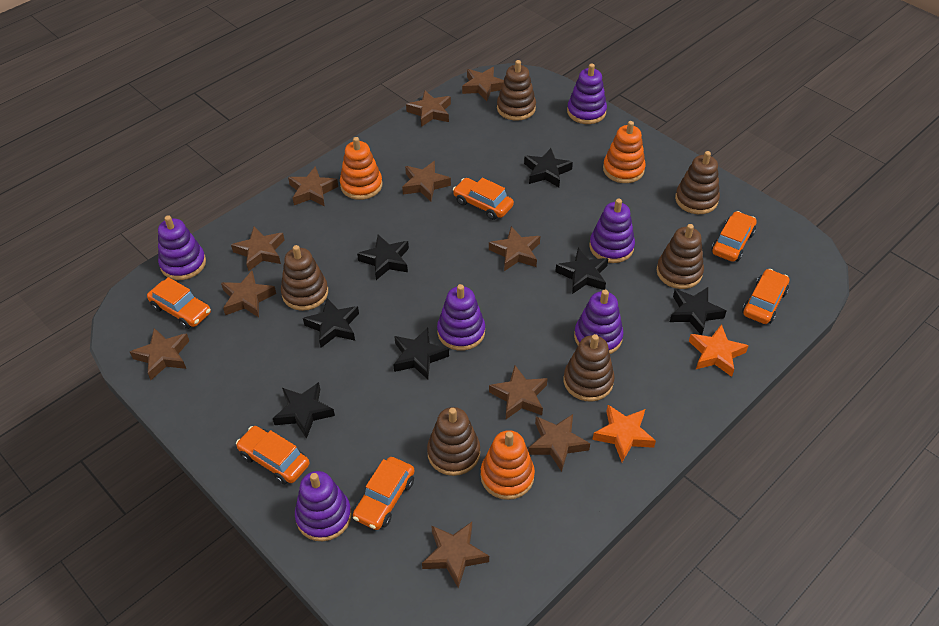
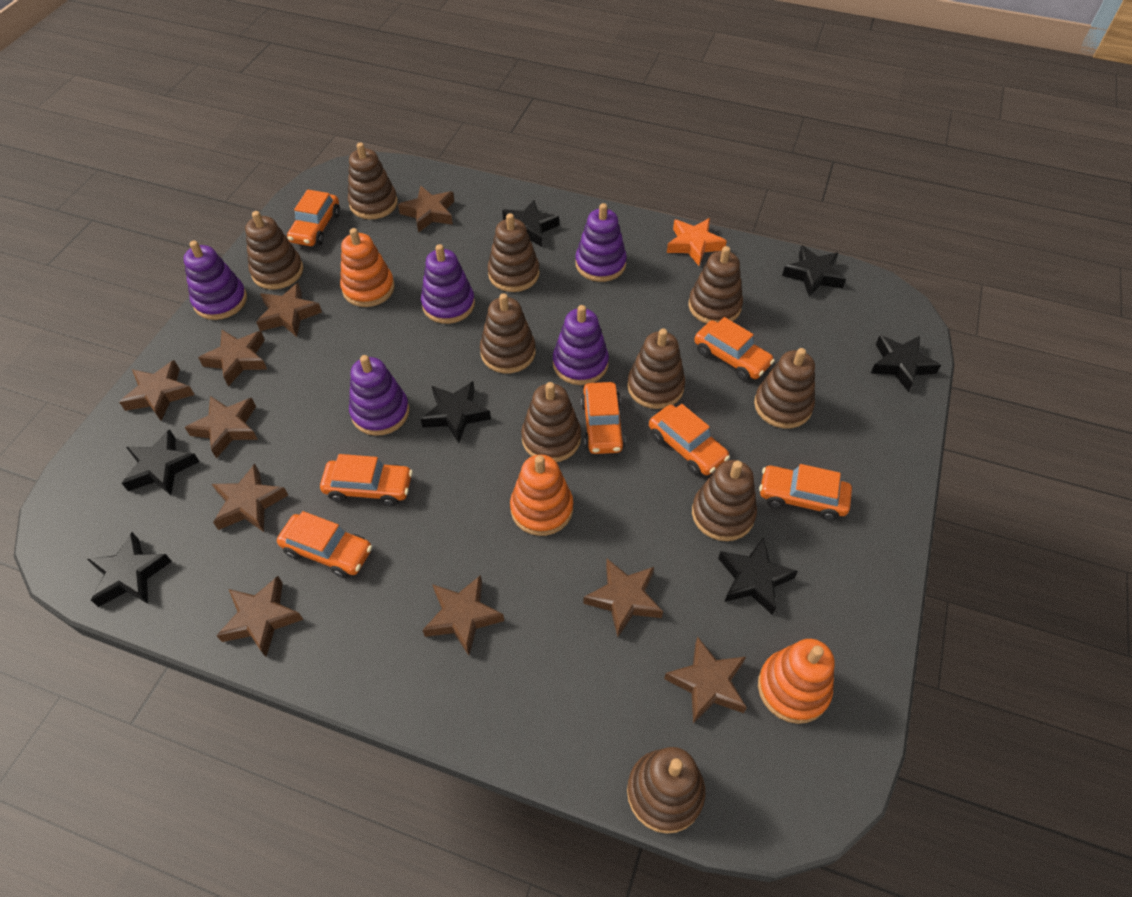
brown stacking toy: 6 -> 10
brown star: 11 -> 10
orange car: 6 -> 7
orange star: 2 -> 1
purple stacking toy: 6 -> 5

